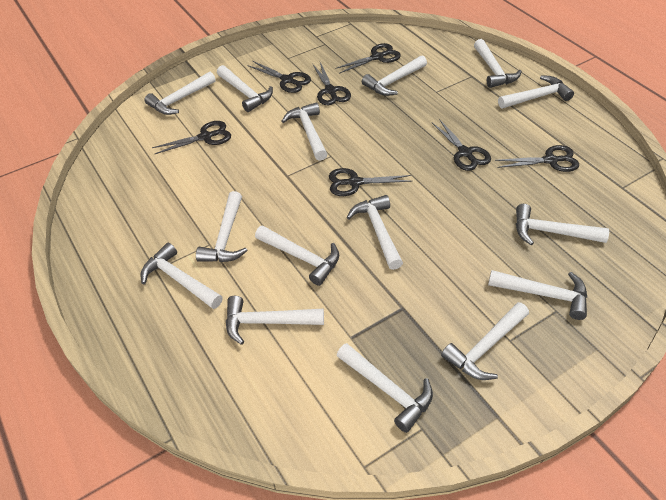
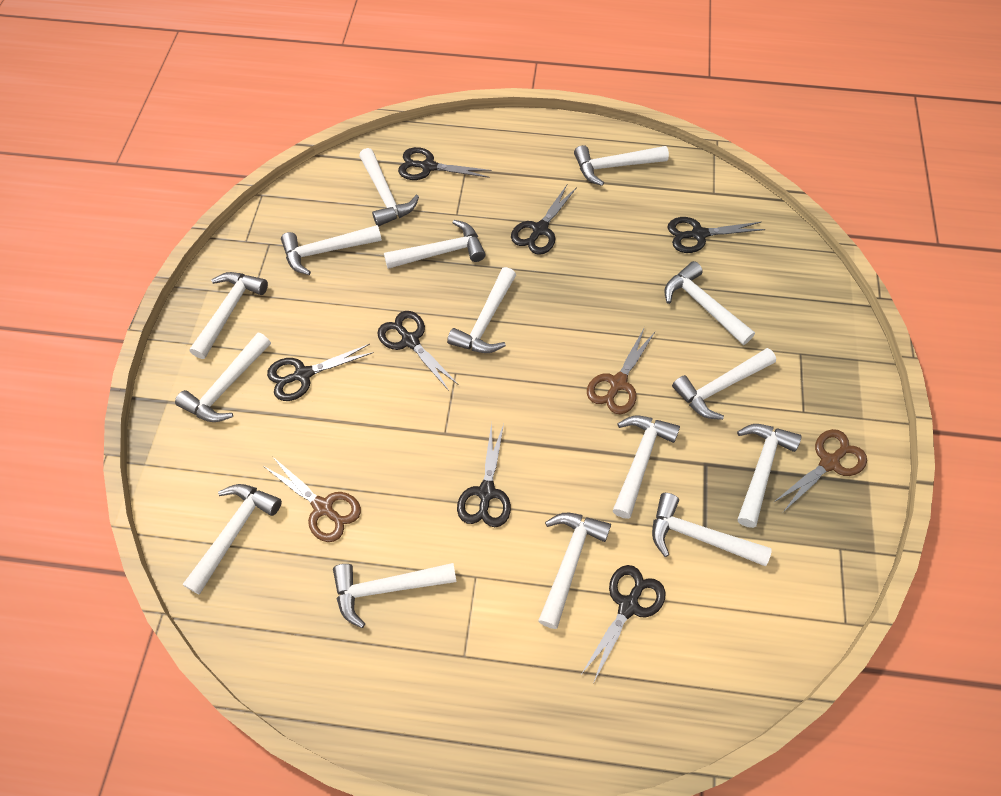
brown scissors: 0 -> 3

